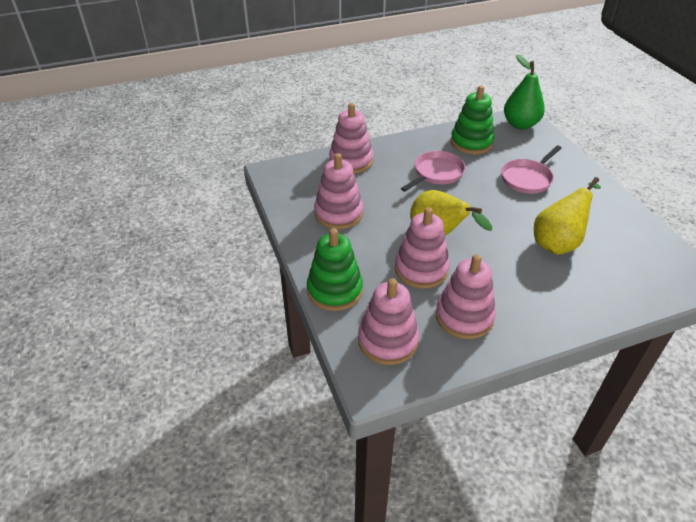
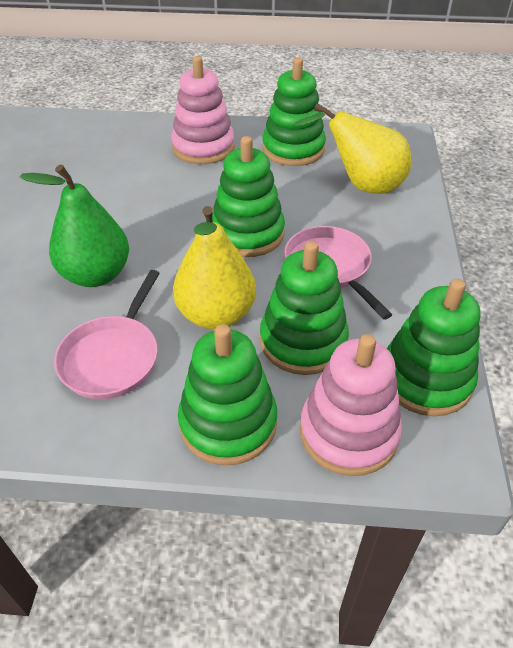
green stacking toy: 2 -> 5
pink stacking toy: 5 -> 2

